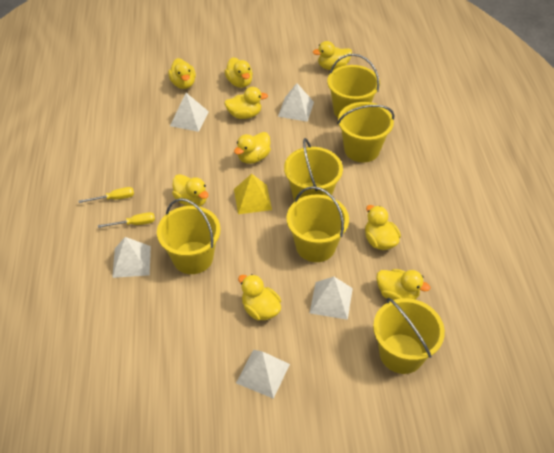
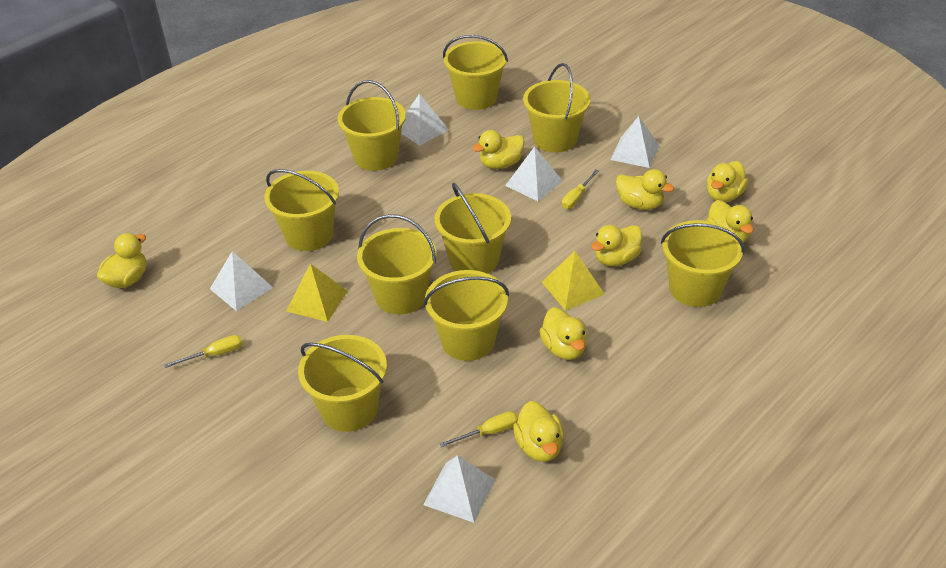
yellow bucket: 6 -> 9
yellow duck: 9 -> 8
yellow pyramid: 1 -> 2
yellow screwdriver: 2 -> 3

